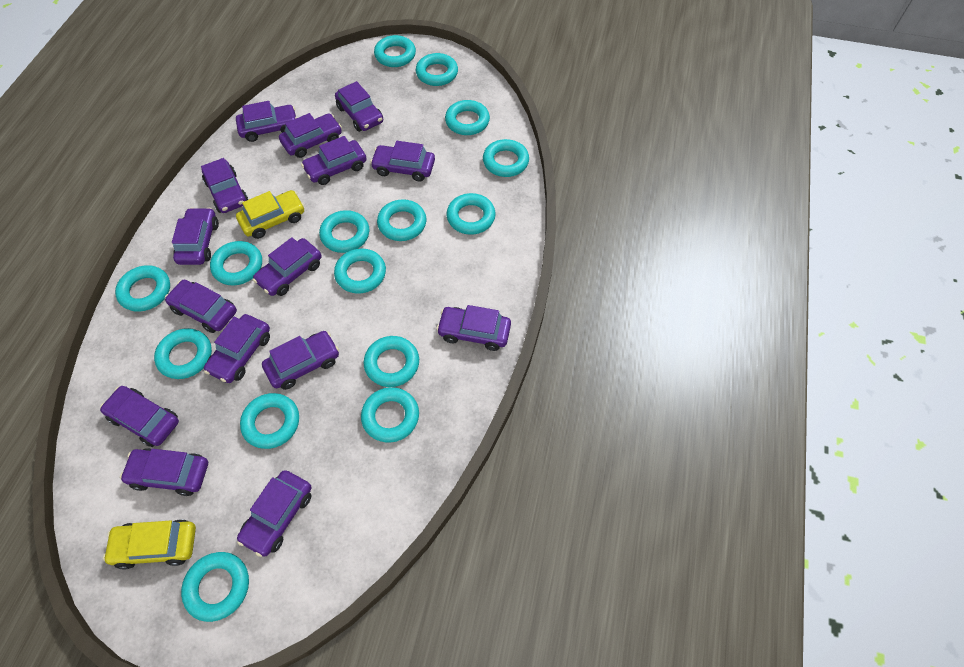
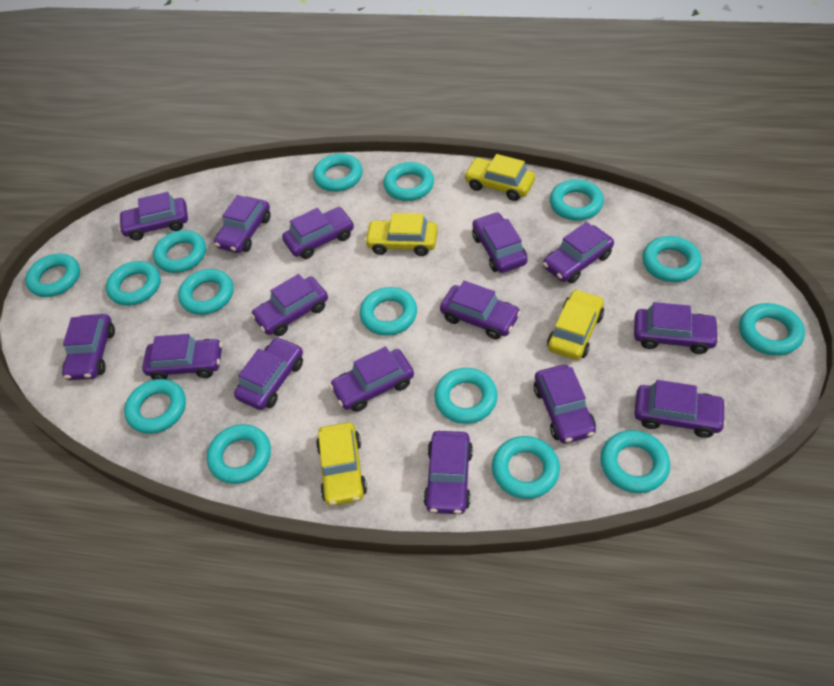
yellow car: 2 -> 4

